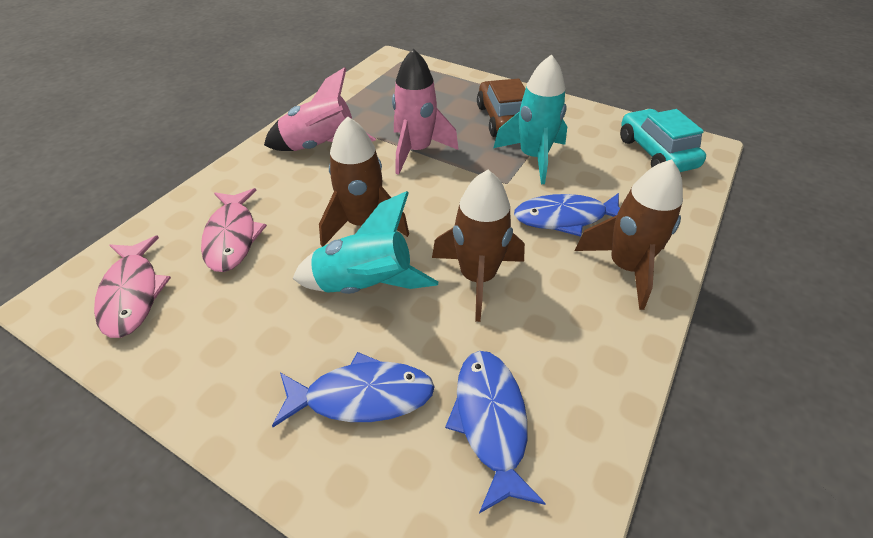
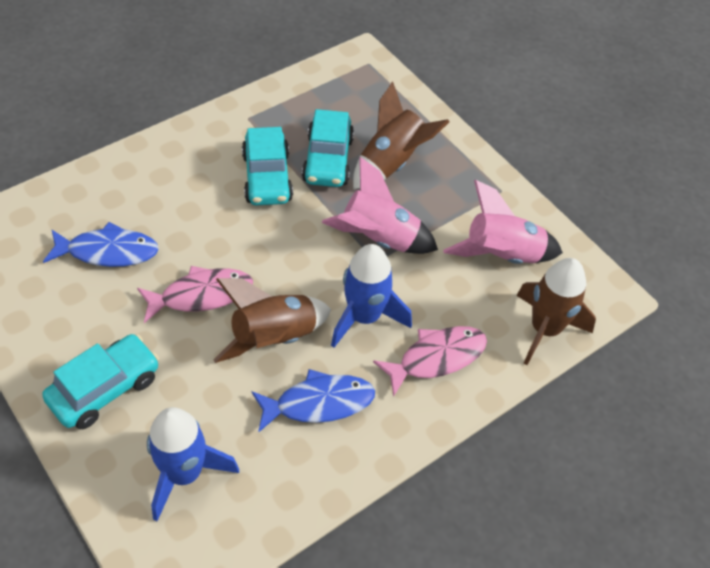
blue fish: 3 -> 2
blue rocket: 0 -> 2
brown car: 1 -> 0
turquoise car: 1 -> 3
turquoise rocket: 2 -> 0

